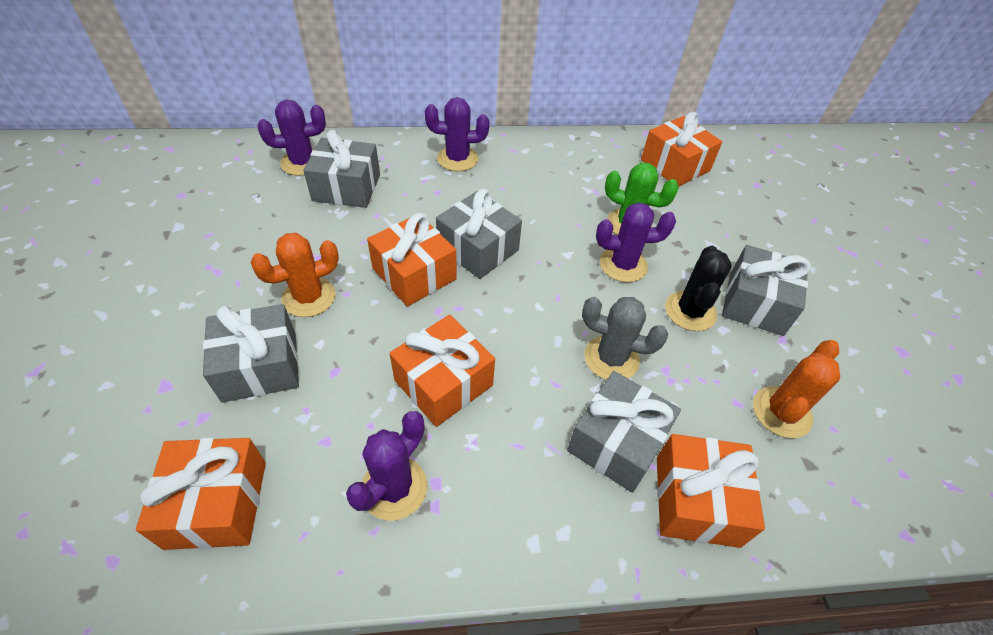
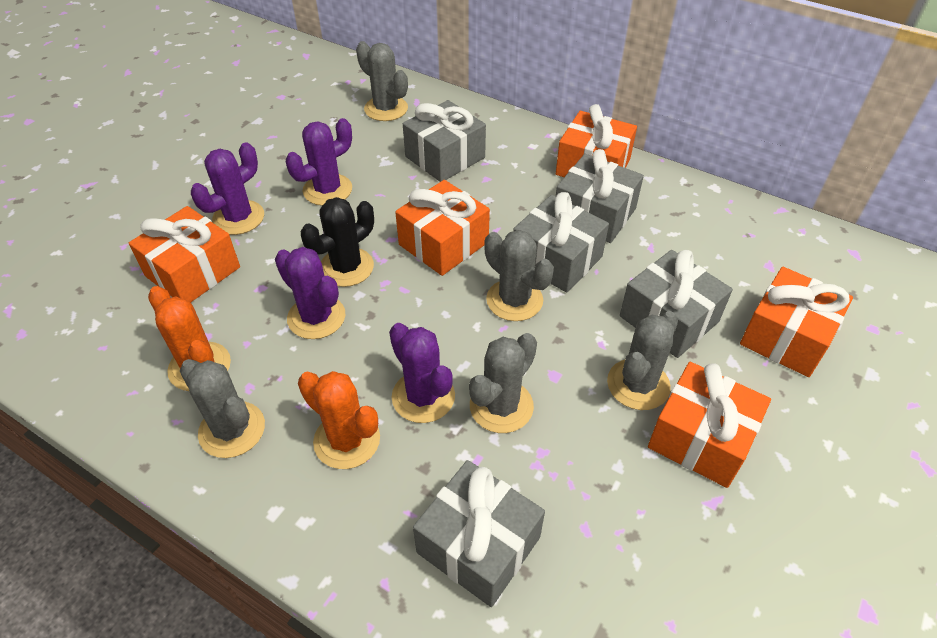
green cactus: 1 -> 0
grey cactus: 1 -> 5

